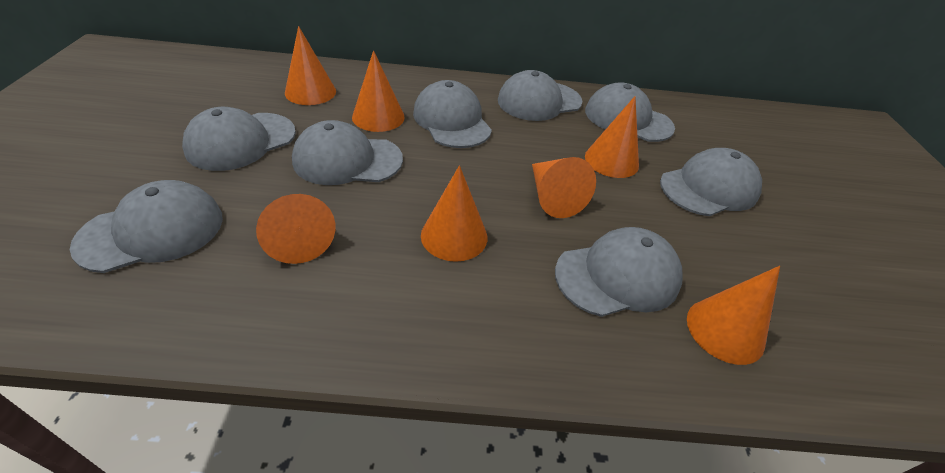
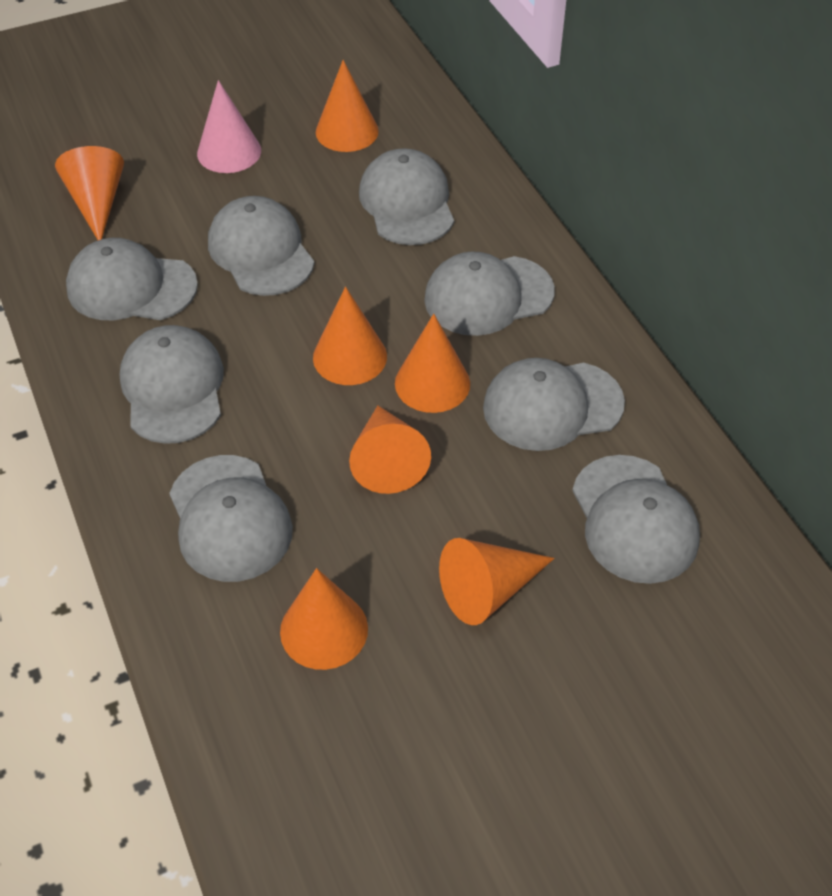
pink cone: 0 -> 1

